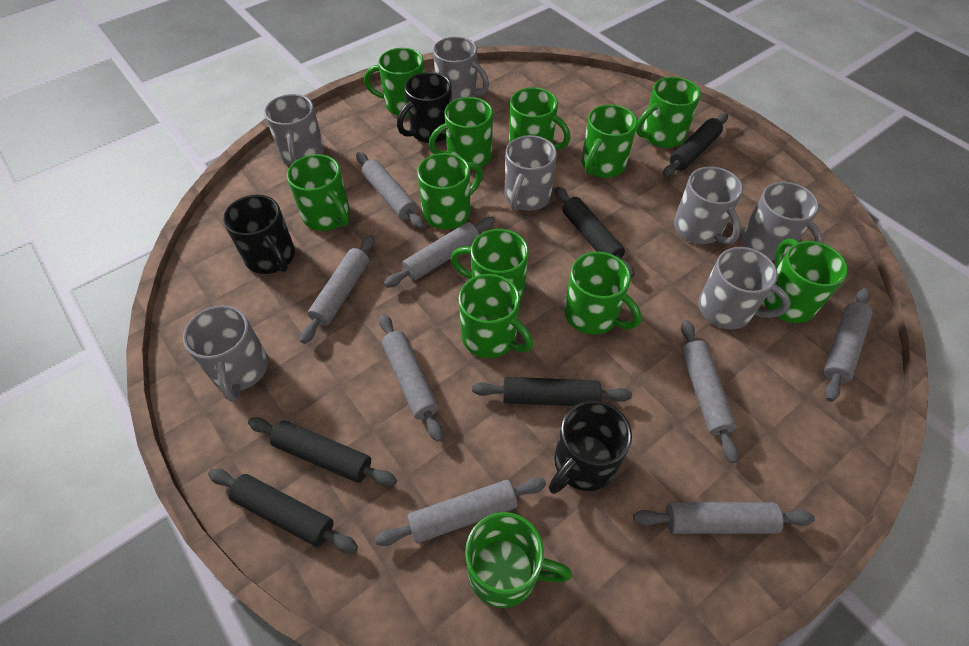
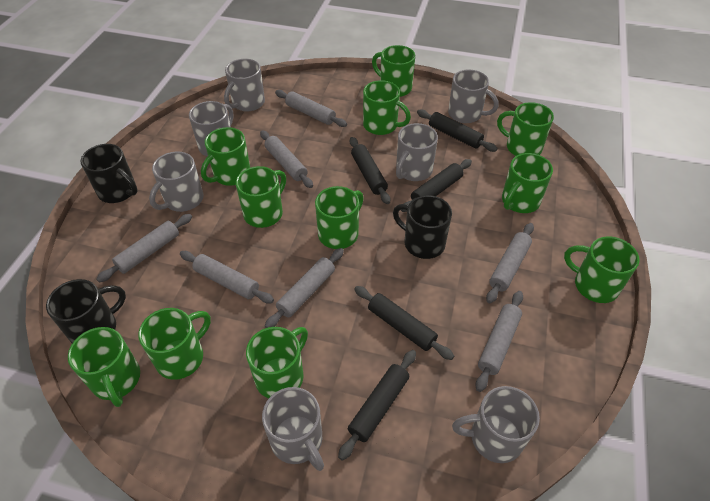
green mug: 12 -> 11
grey rolling pin: 8 -> 7

